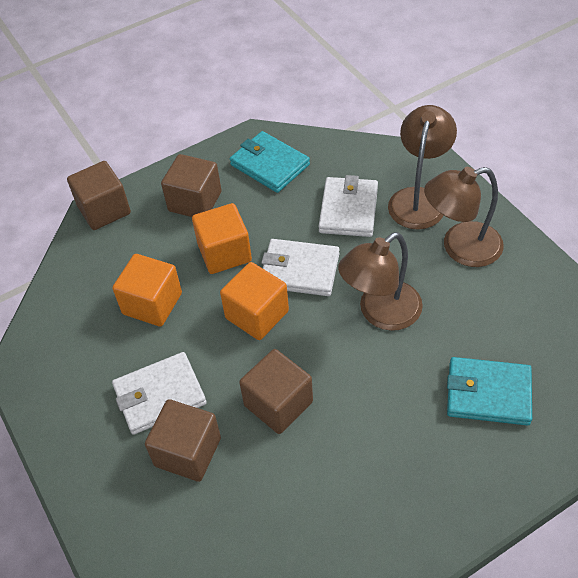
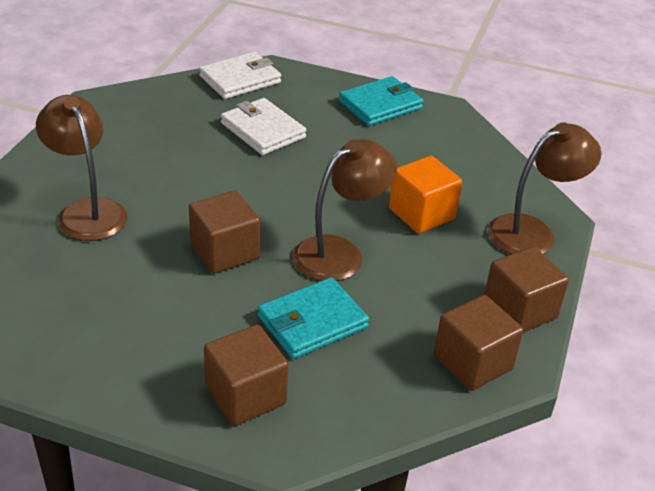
orange cube: 3 -> 1
white wallet: 3 -> 2

